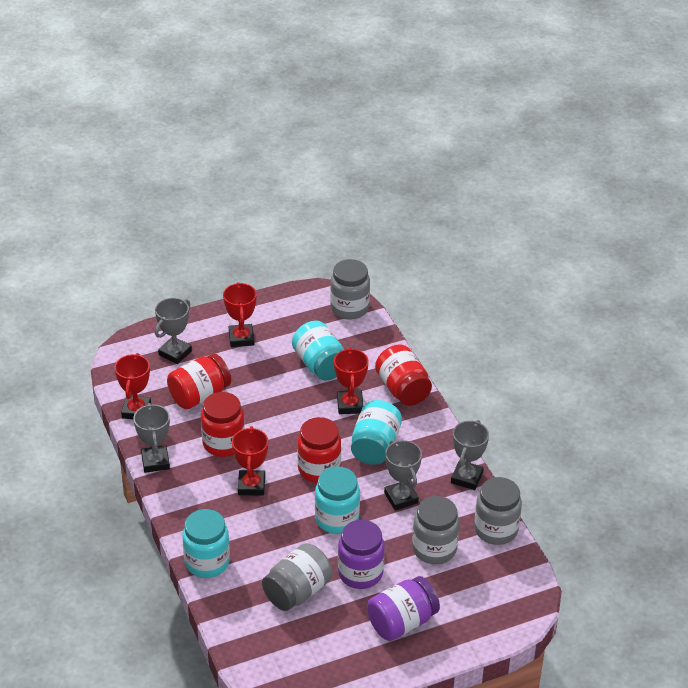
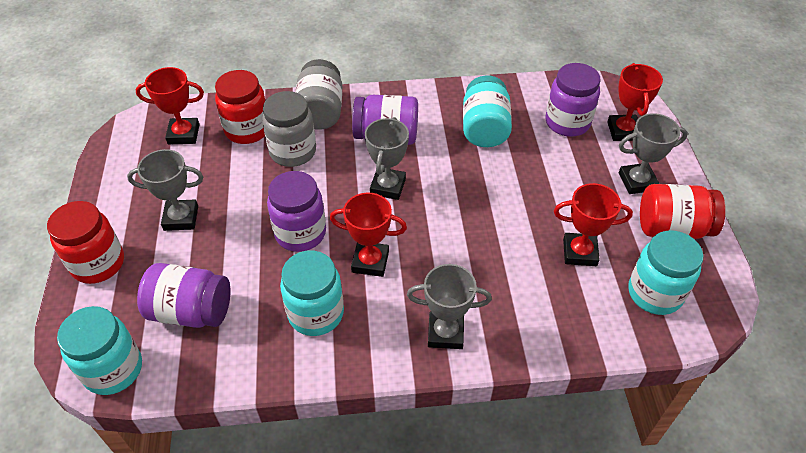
grey jar: 4 -> 2
purple jar: 2 -> 4
red jar: 4 -> 3

